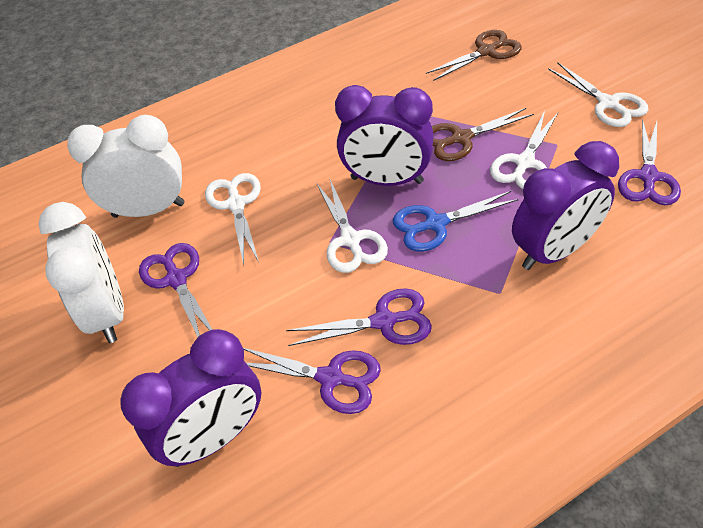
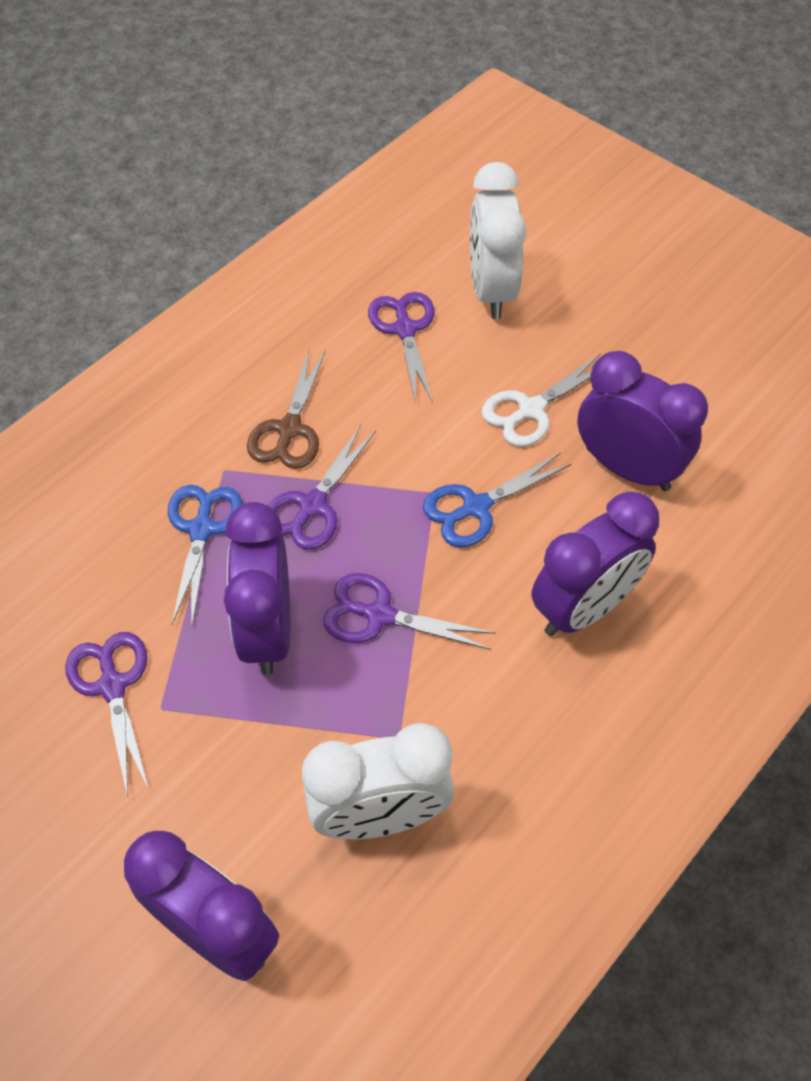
blue scissors: 1 -> 2
brown scissors: 2 -> 1
purple clock: 3 -> 4
white scissors: 4 -> 1

